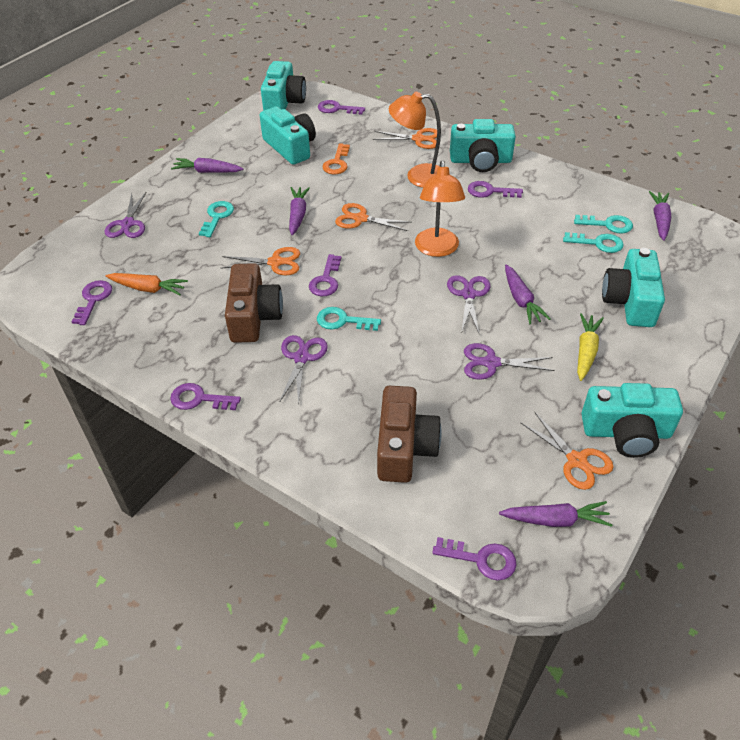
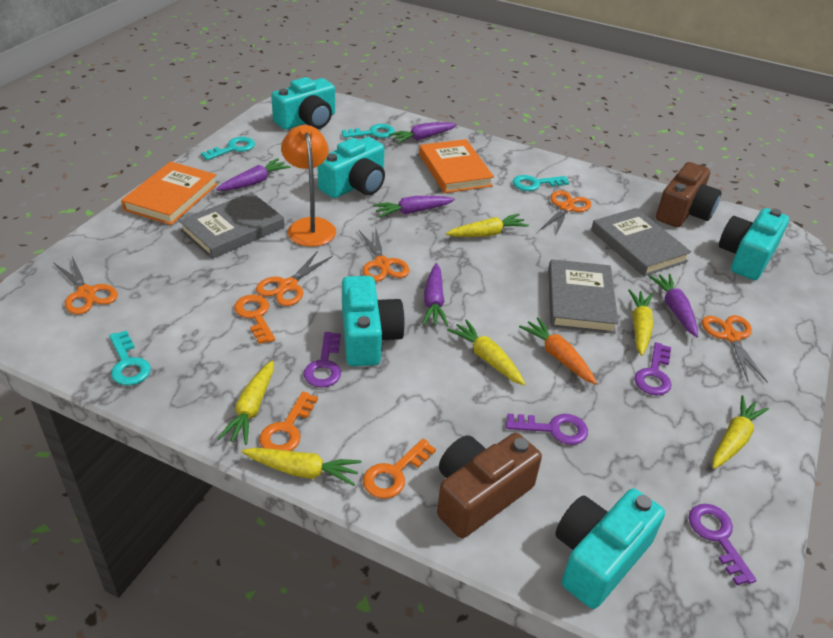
grey book: 0 -> 3
orange book: 0 -> 2
orange key: 1 -> 3
orange lamp: 2 -> 1
orange scissors: 4 -> 5
purple key: 6 -> 4
purple scissors: 4 -> 0
yellow carrot: 1 -> 6

